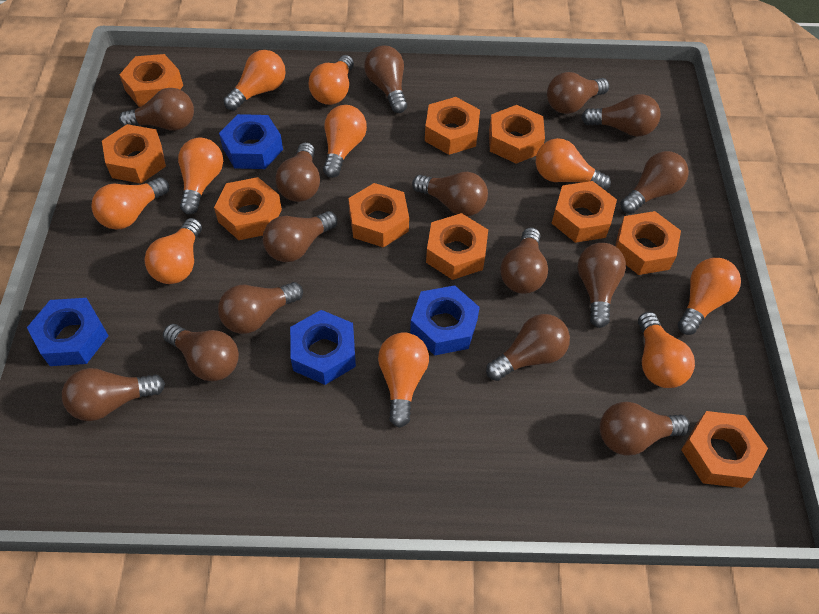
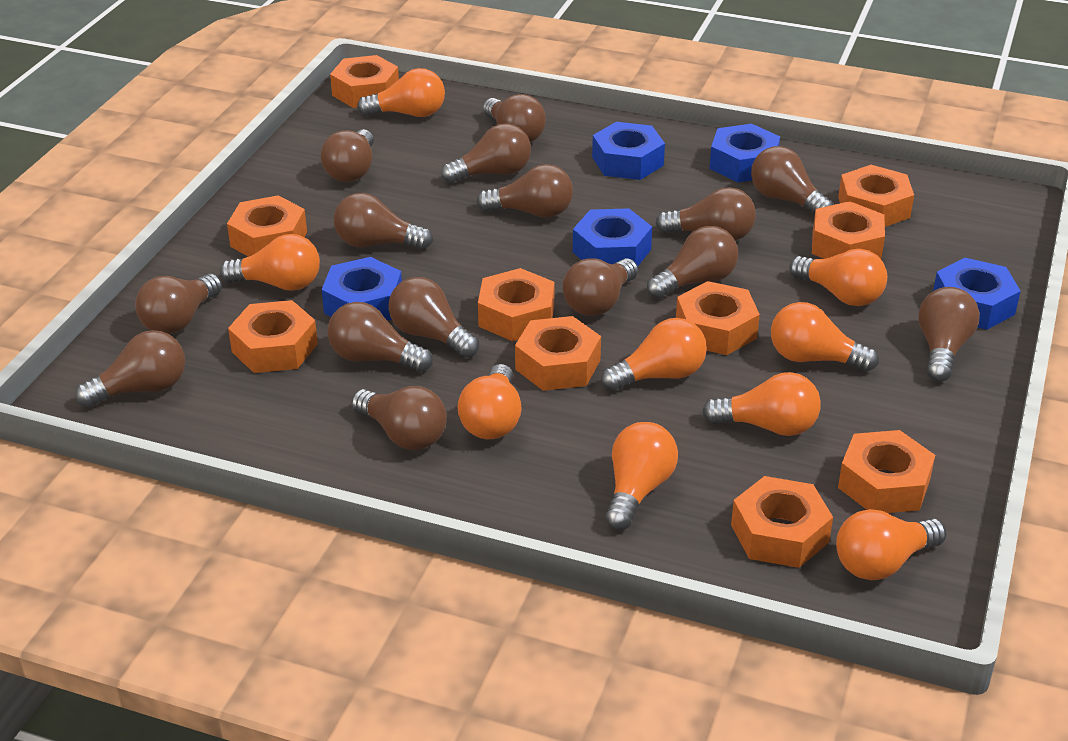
blue nut: 4 -> 5
orange light bulb: 10 -> 9

